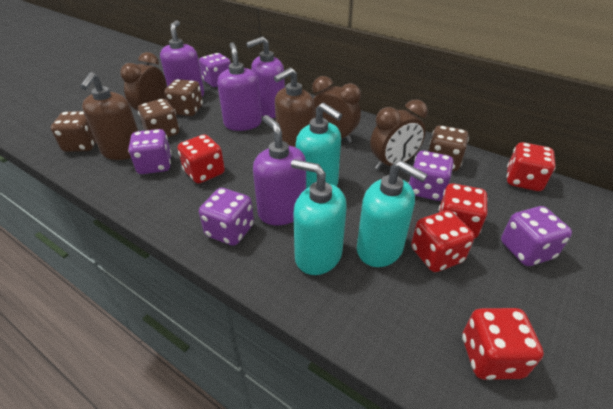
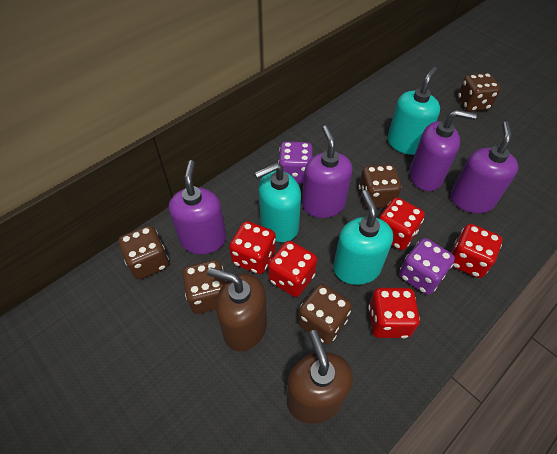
brown clock: 3 -> 0
brown dice: 4 -> 5
purple dice: 5 -> 2

